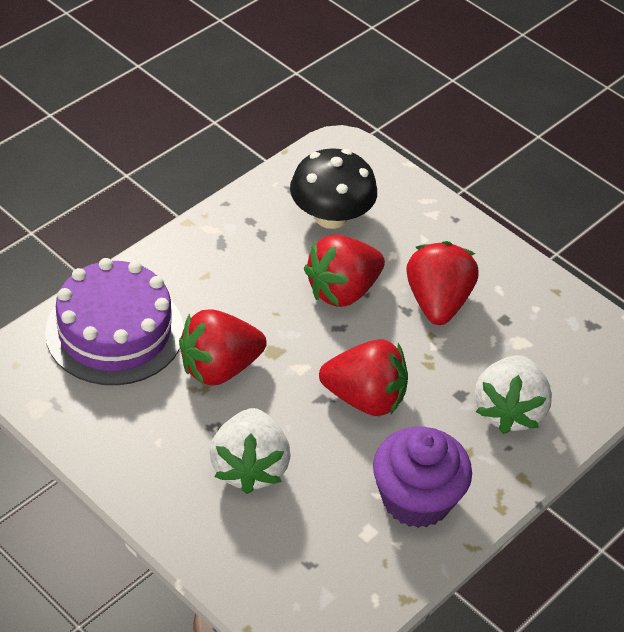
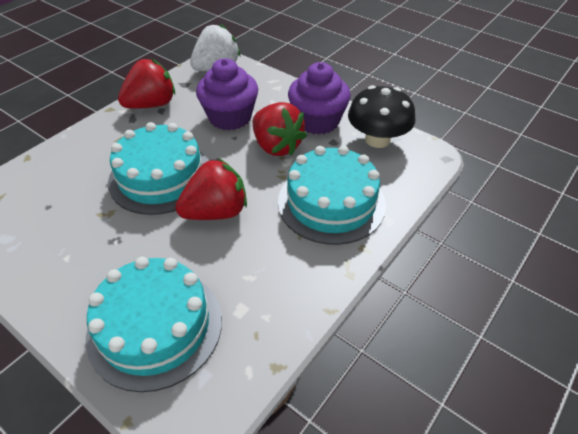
purple cake: 1 -> 0
purple cupcake: 1 -> 2
red strawberry: 4 -> 3
turquoise cake: 0 -> 3
white strawberry: 2 -> 1

